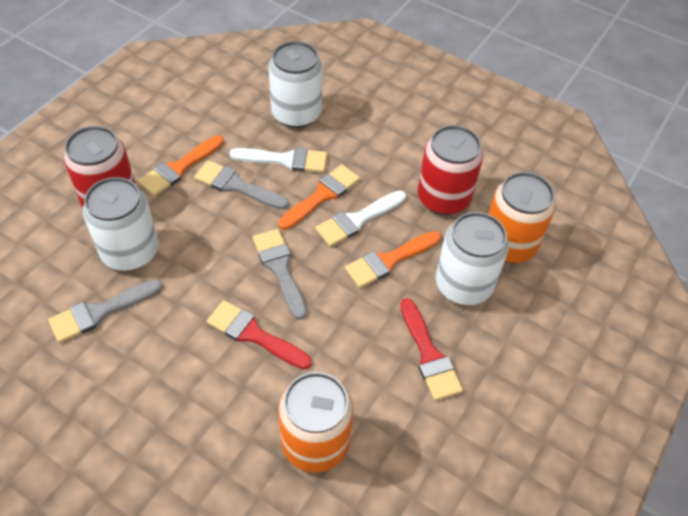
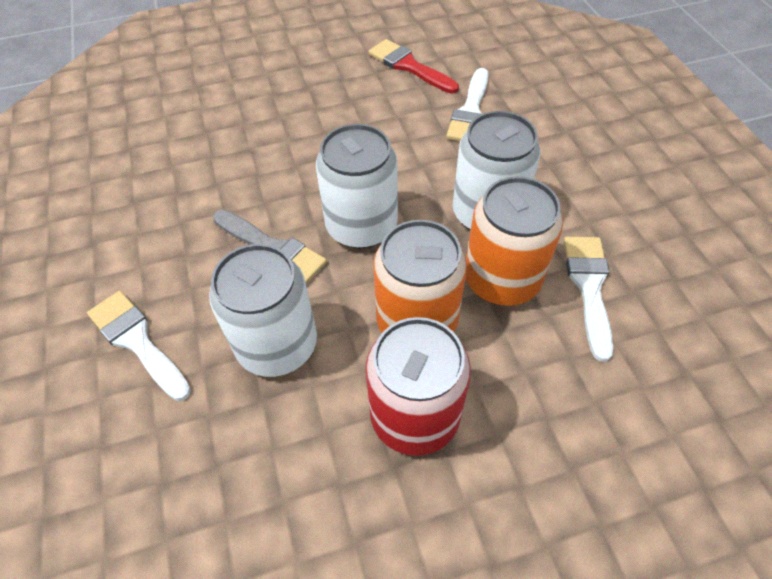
grey brush: 3 -> 1
orange brush: 3 -> 0
red brush: 2 -> 1
red can: 2 -> 1
white brush: 2 -> 3

